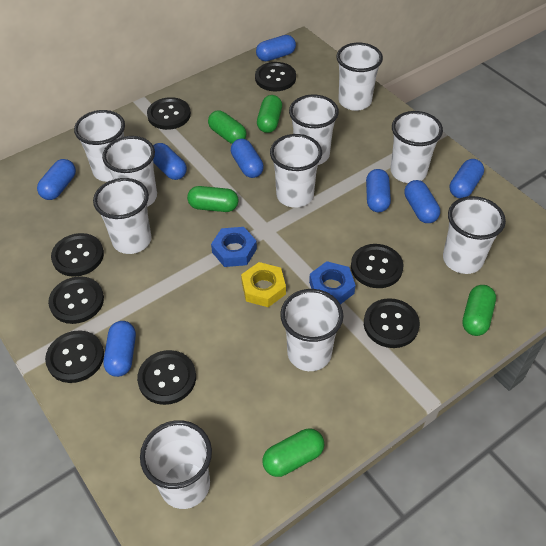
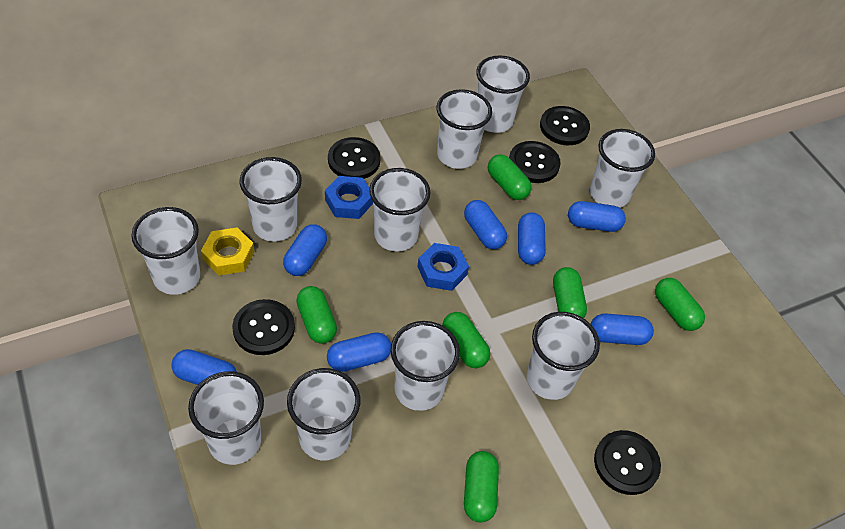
black button: 8 -> 5
blue capsule: 8 -> 7
green capsule: 5 -> 6

